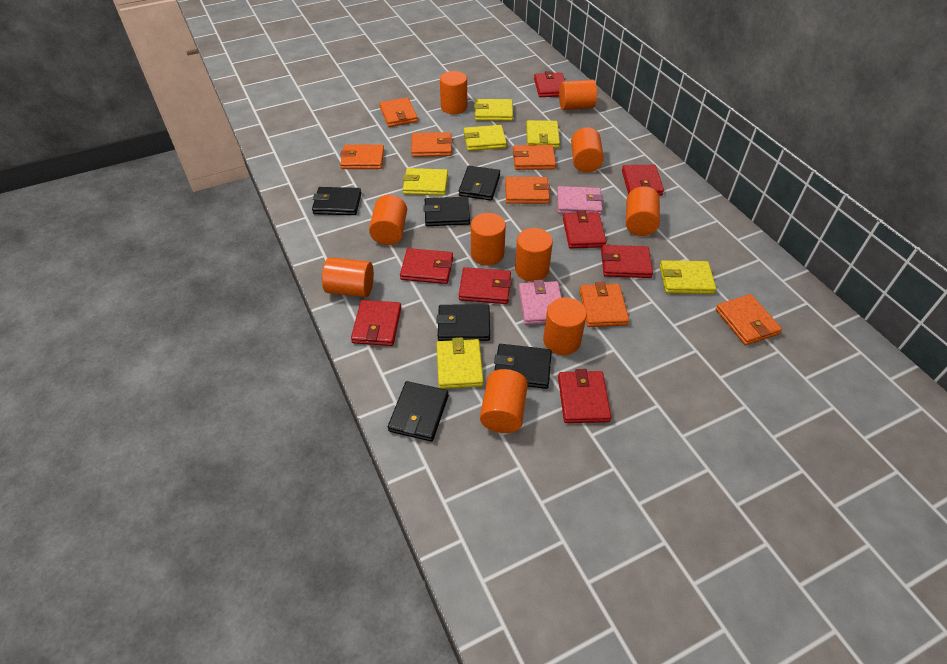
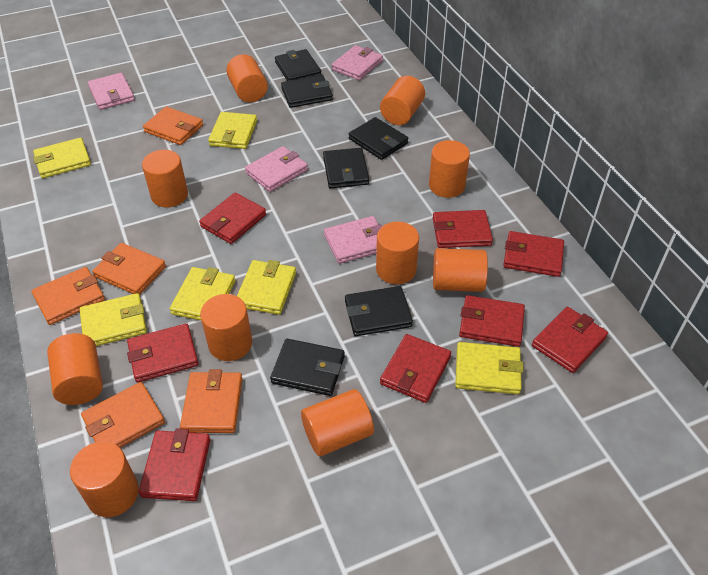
orange wallet: 7 -> 5
pink wallet: 2 -> 4

